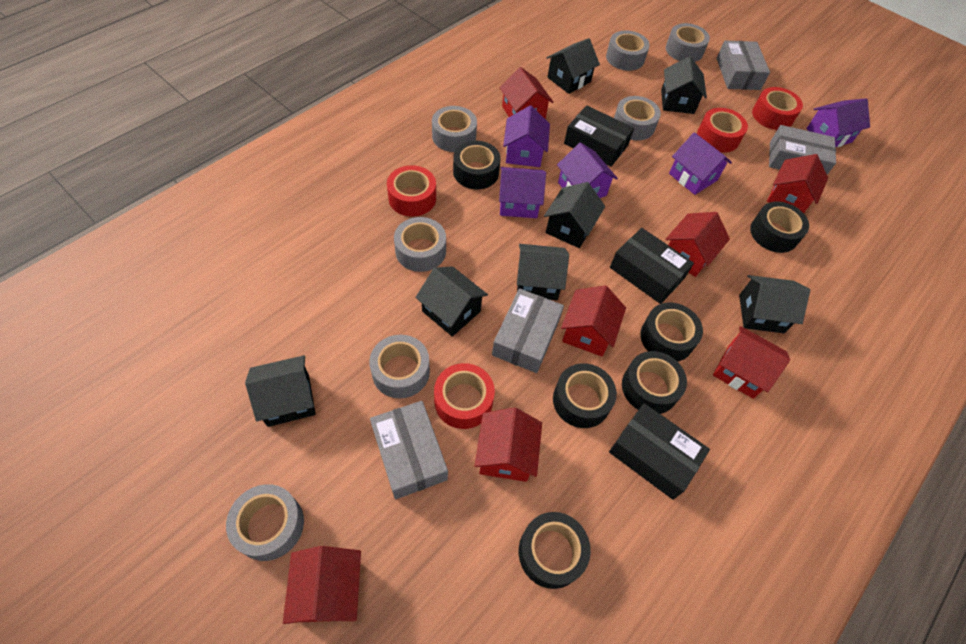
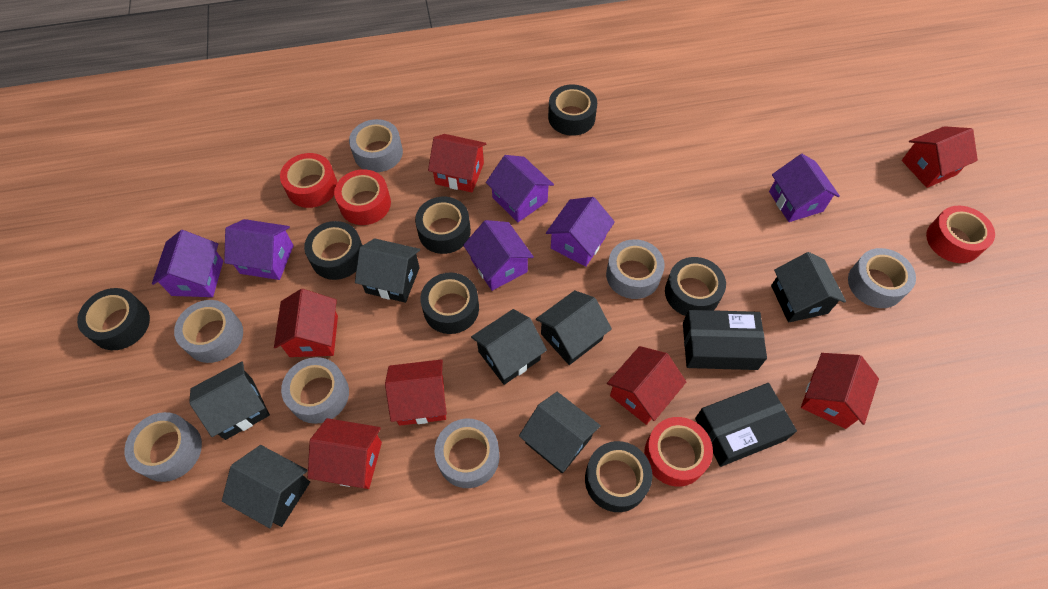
black box: 3 -> 2
black tape: 6 -> 7
grey box: 4 -> 0
purple house: 5 -> 6

